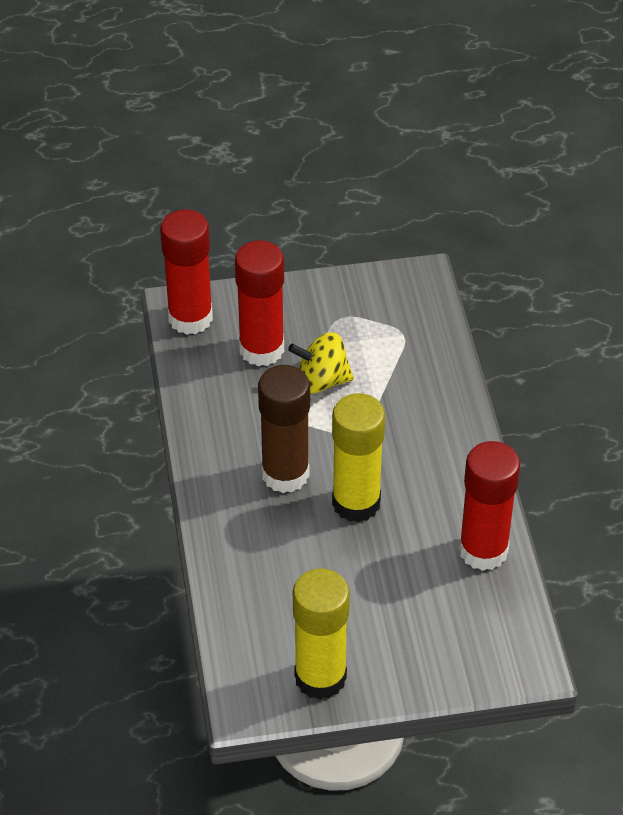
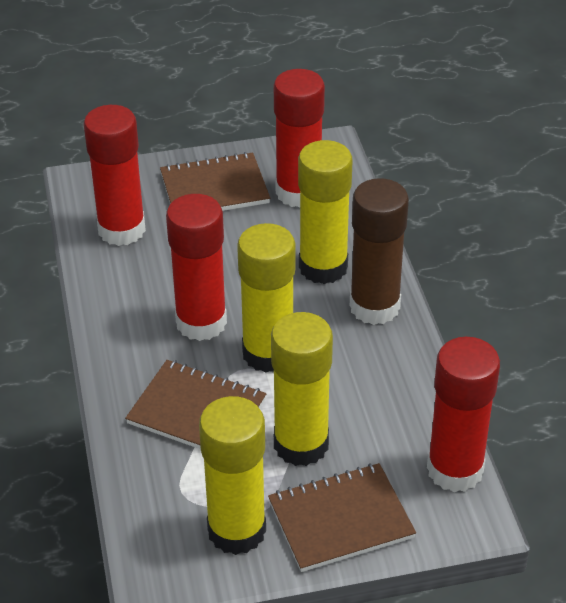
brown notebook: 0 -> 3
red glue stick: 3 -> 4
yellow glue stick: 2 -> 4
yellow spinning top: 1 -> 0

